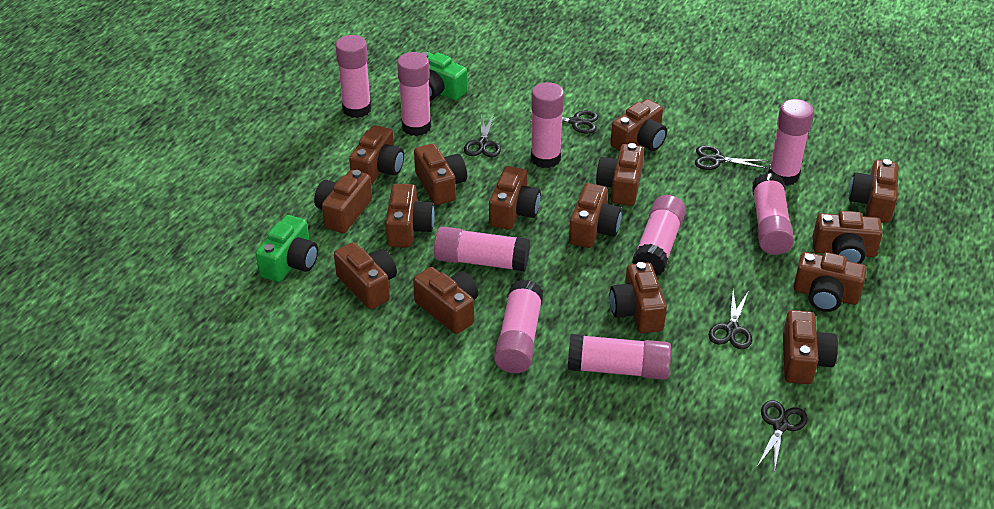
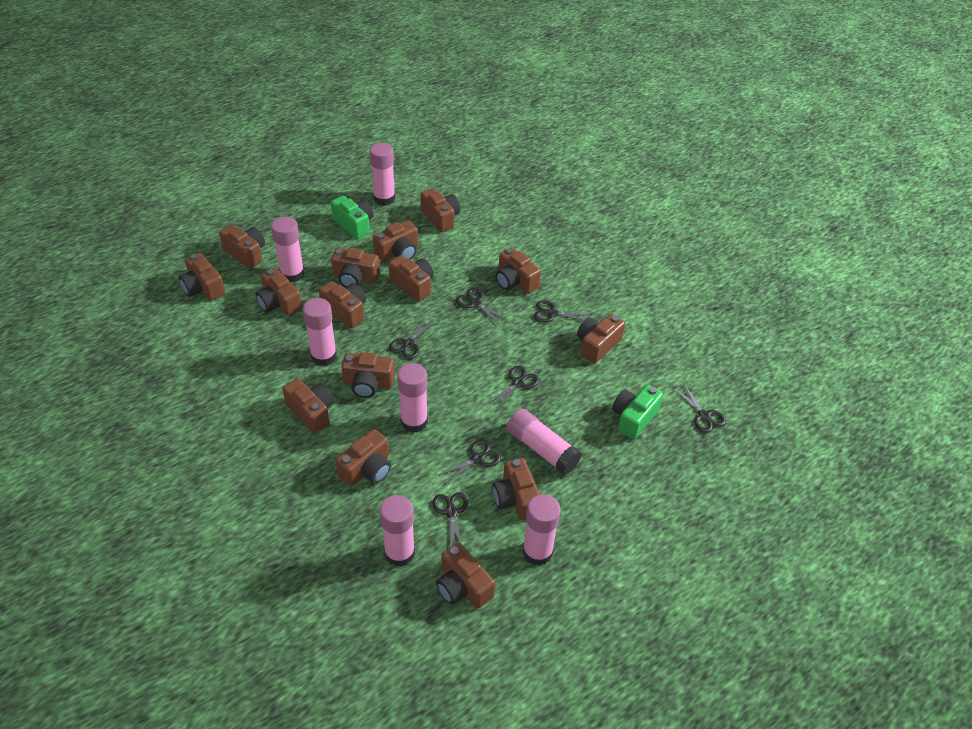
black scissors: 5 -> 7
pink glue stick: 9 -> 7

